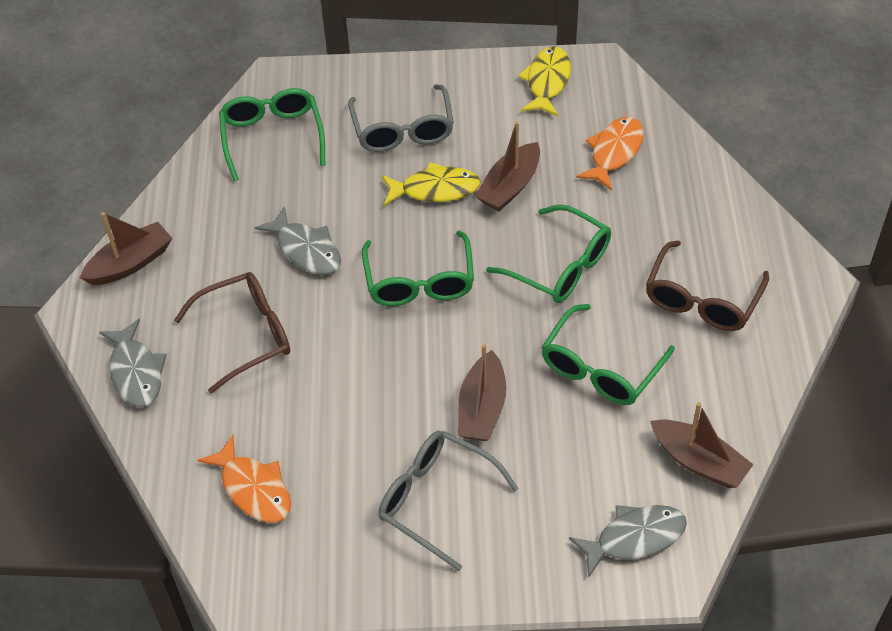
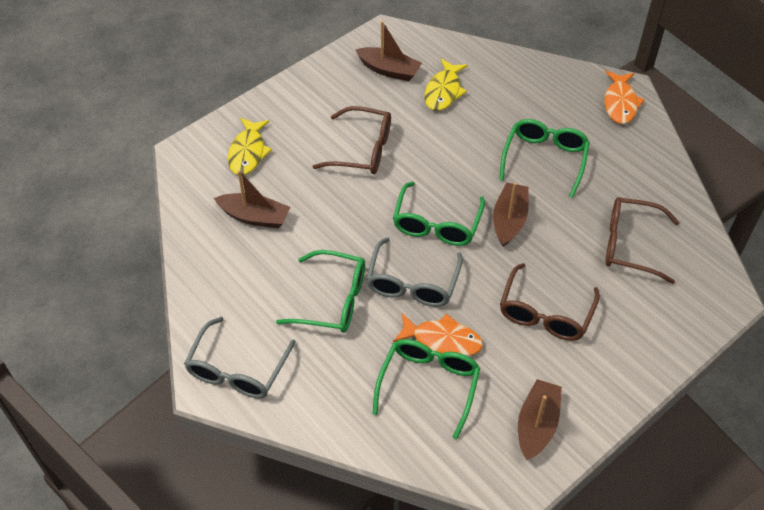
brown glasses: 2 -> 3
grey fish: 3 -> 0

